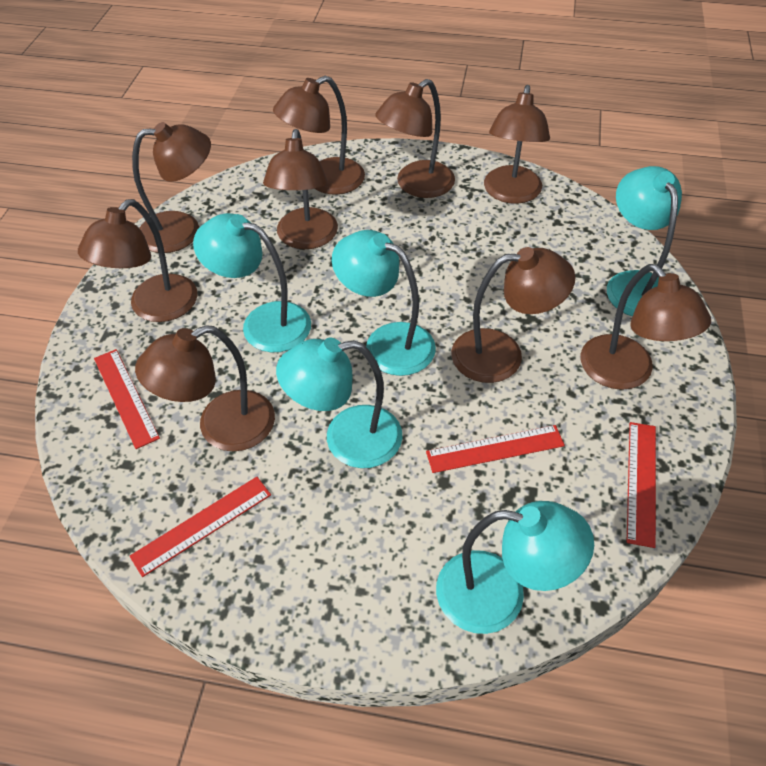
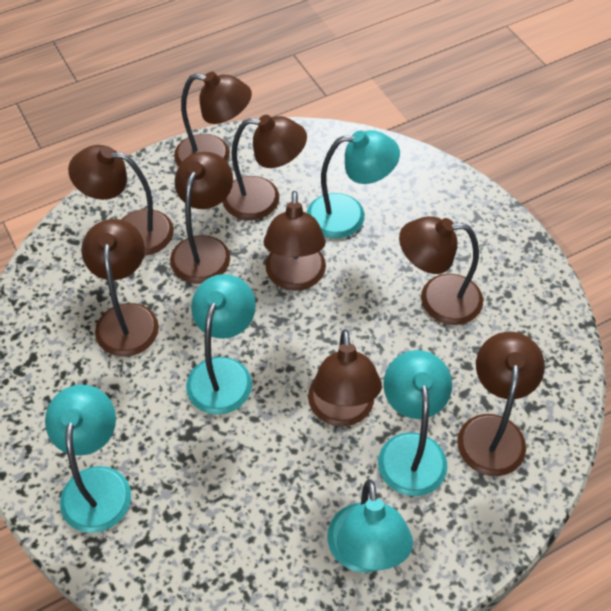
red ruler: 4 -> 0

